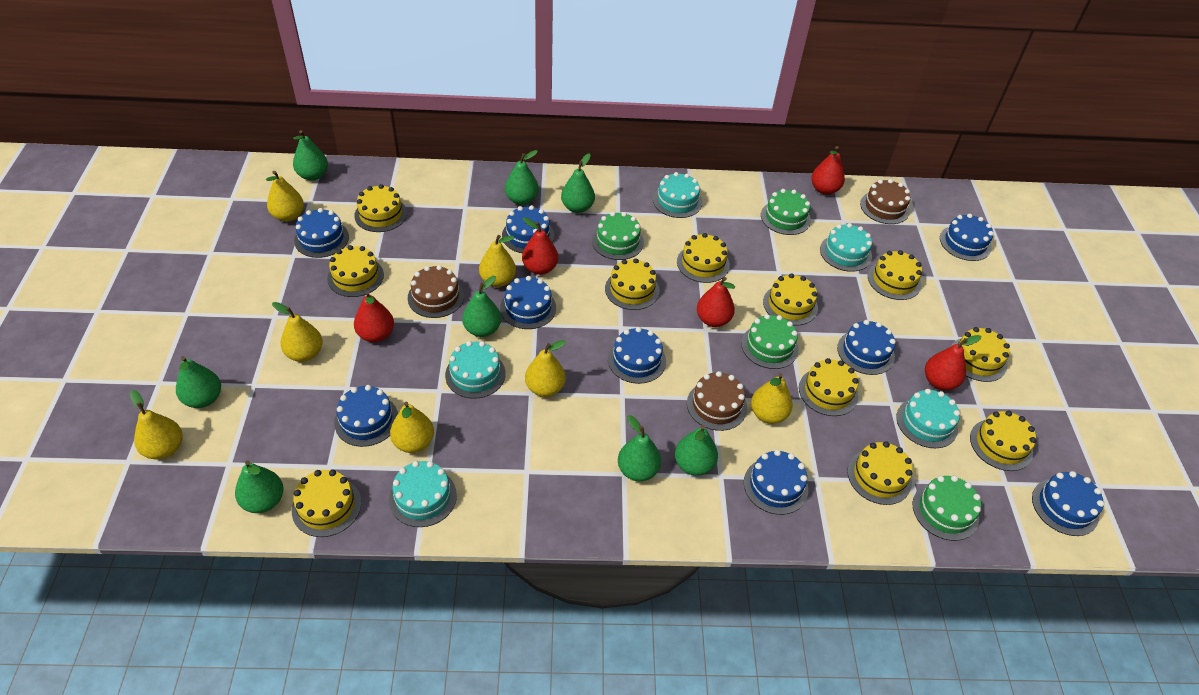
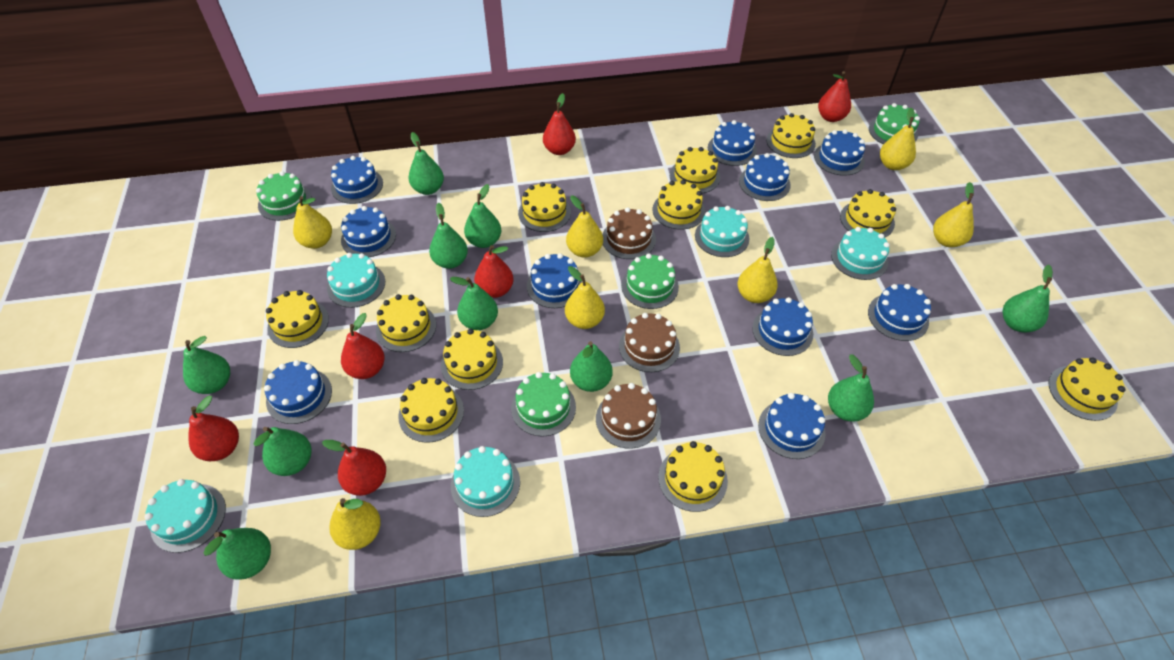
blue cake: 9 -> 10
green pear: 8 -> 10
red pear: 5 -> 6

